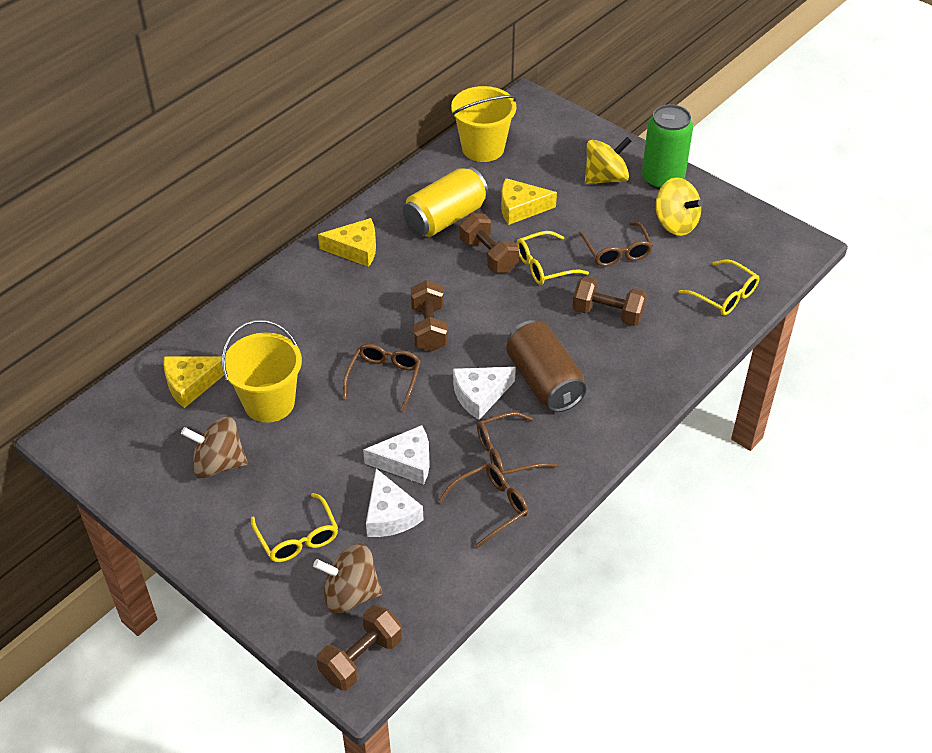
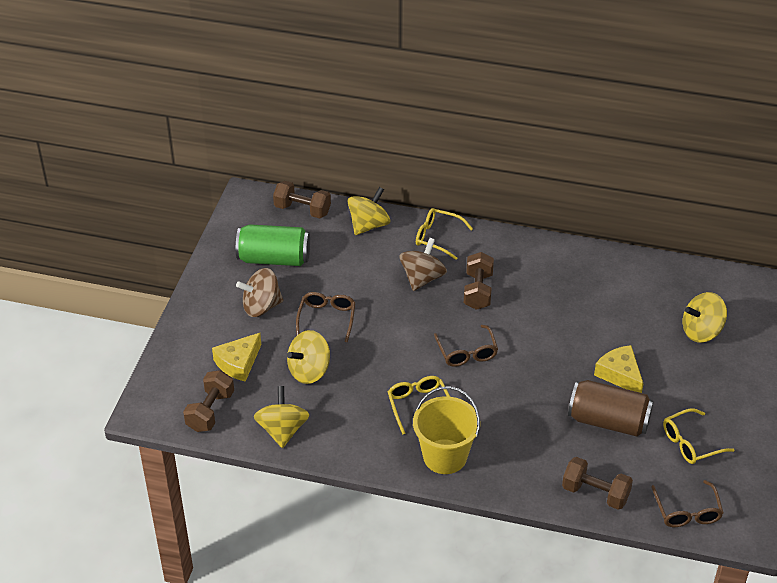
brown glasses: 4 -> 3
white cheese: 3 -> 0
yellow bucket: 2 -> 1
yellow can: 1 -> 0
yellow cheese: 3 -> 2
yellow spinning top: 2 -> 4

